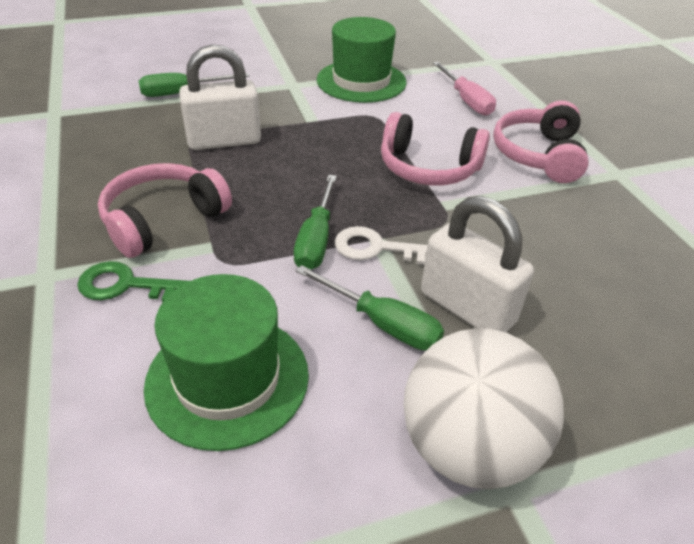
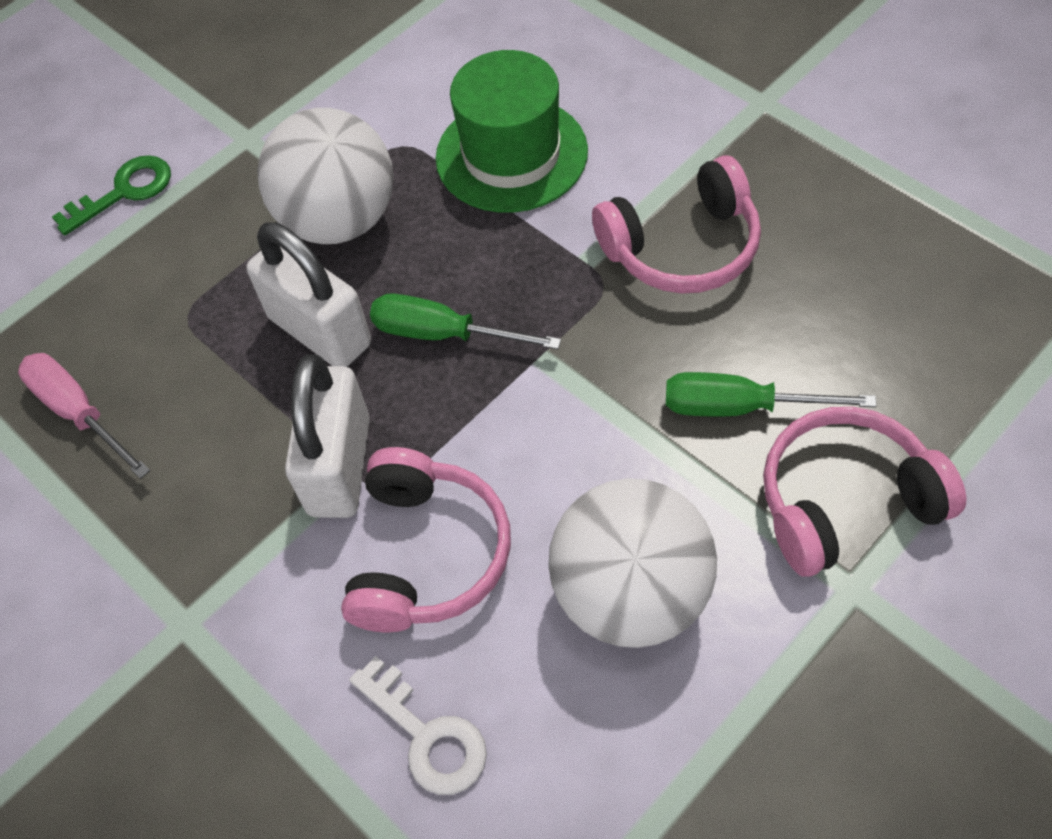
green hat: 2 -> 1
green screwdriver: 3 -> 2
white ball: 1 -> 2

